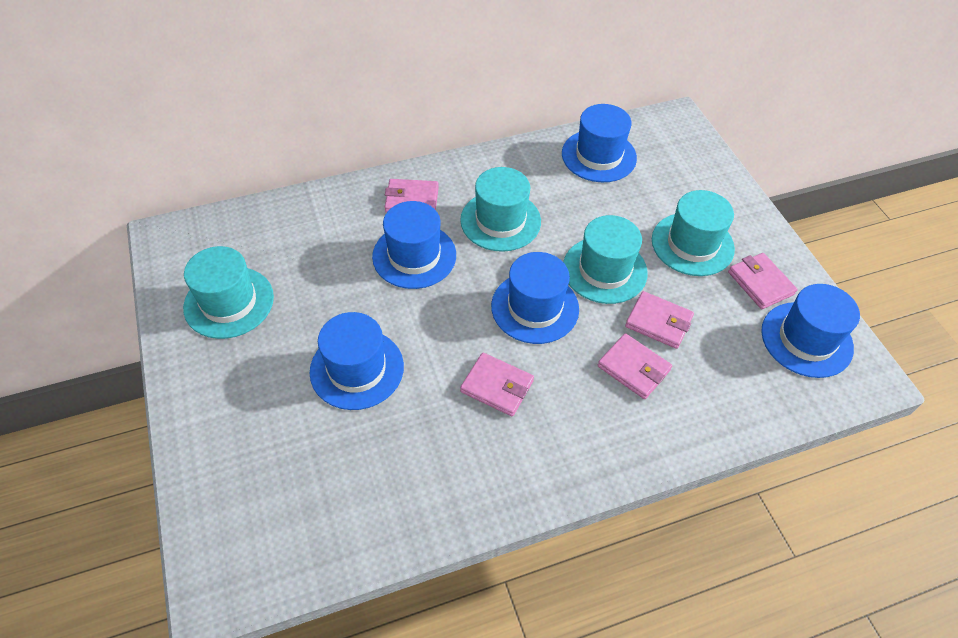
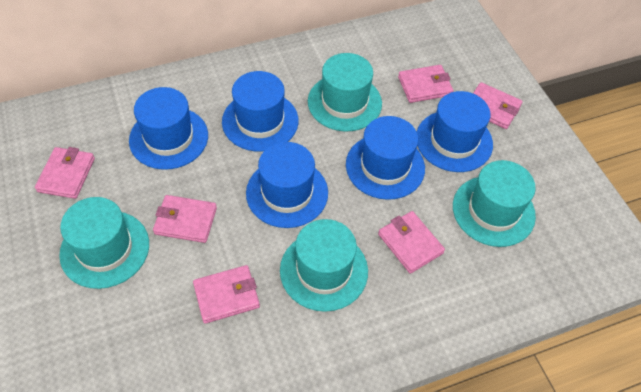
pink wallet: 5 -> 6

